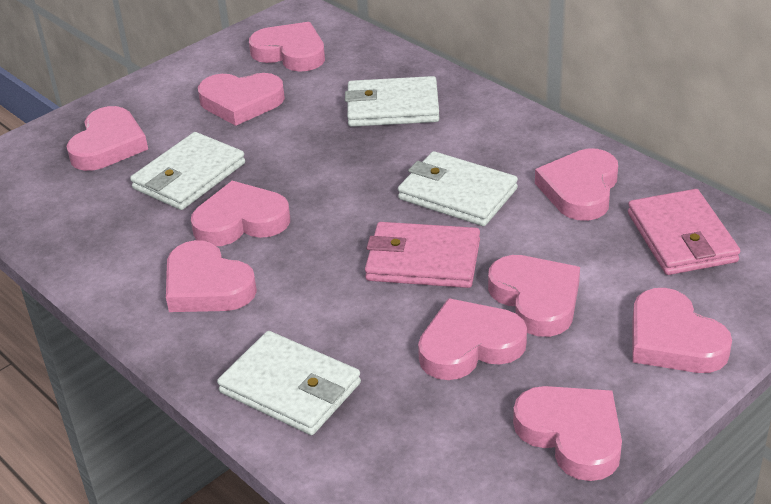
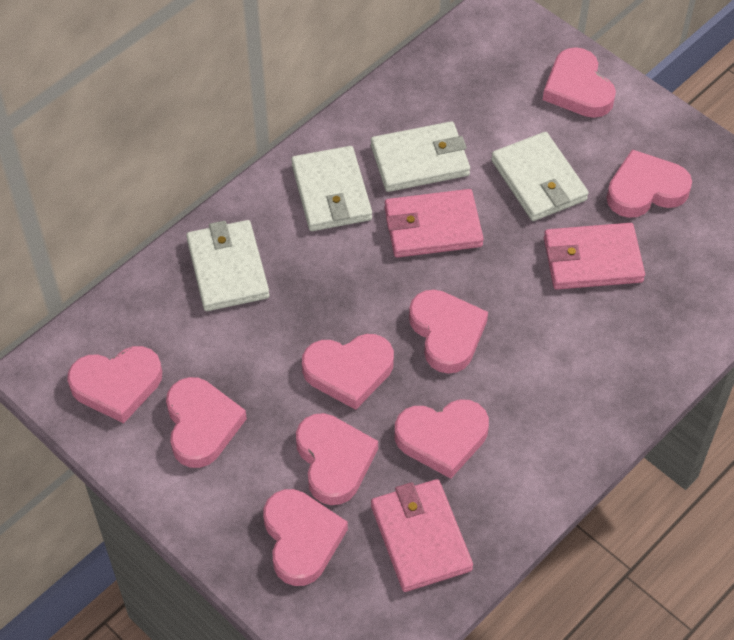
pink heart: 10 -> 9
pink wallet: 2 -> 3

